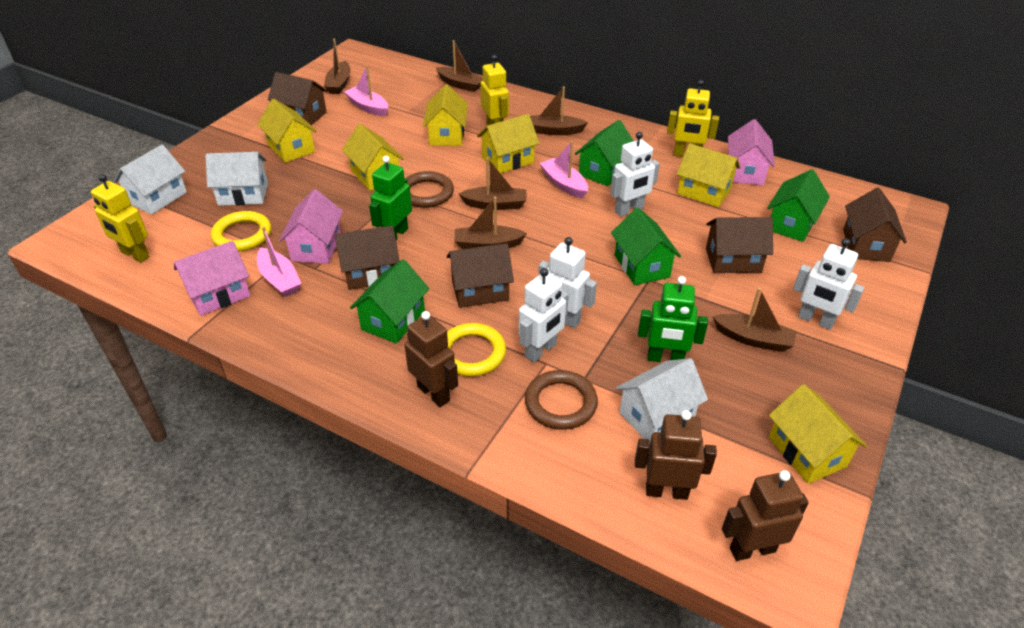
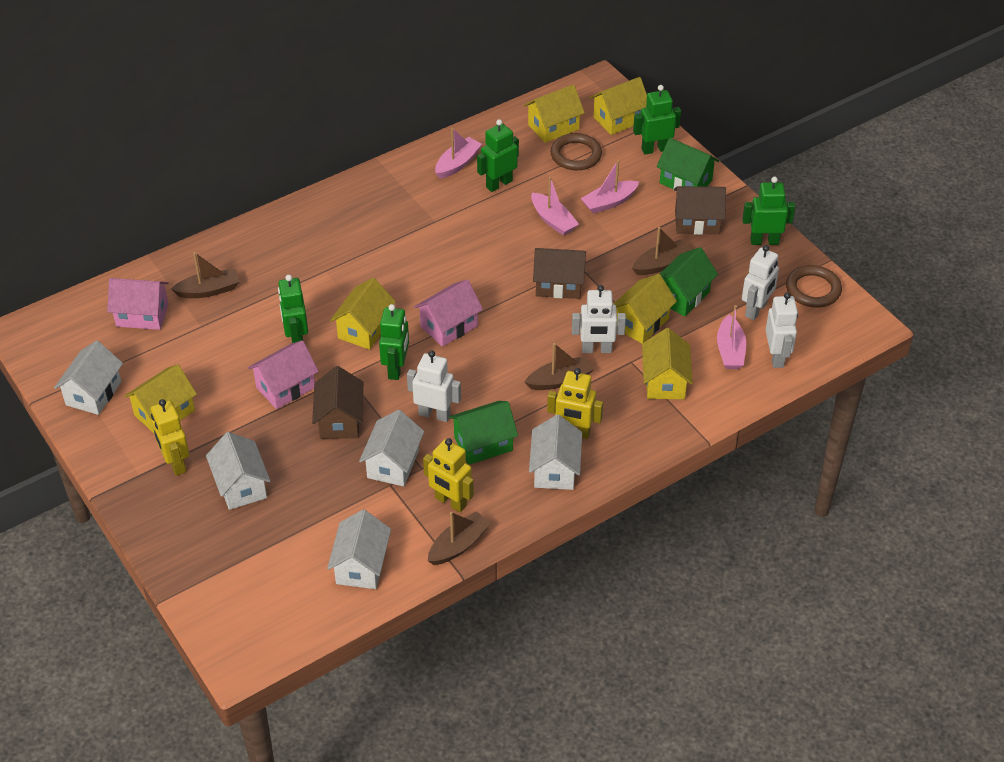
brown boat: 6 -> 4
brown house: 5 -> 3
brown robot: 3 -> 0
green house: 4 -> 3
green robot: 2 -> 5
pink boat: 3 -> 4
white house: 3 -> 5
yellow ring: 2 -> 0

